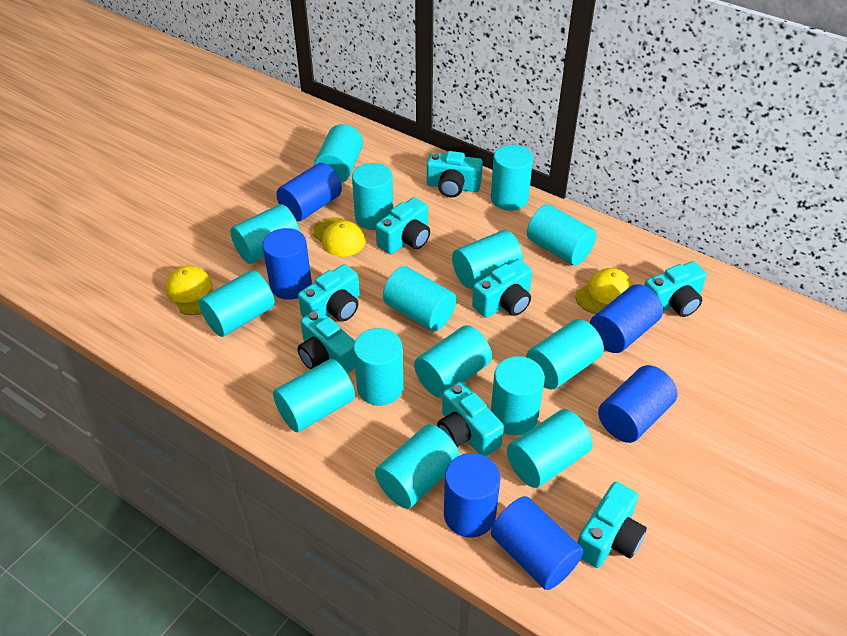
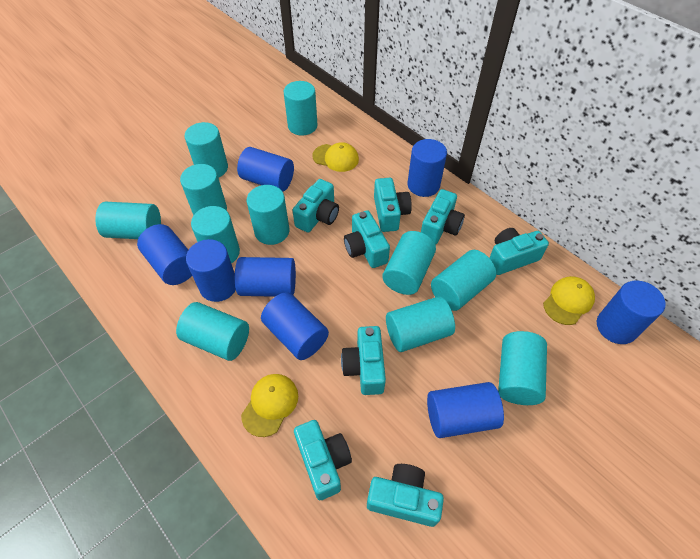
blue cylinder: 6 -> 8
turquoise cylinder: 15 -> 11

